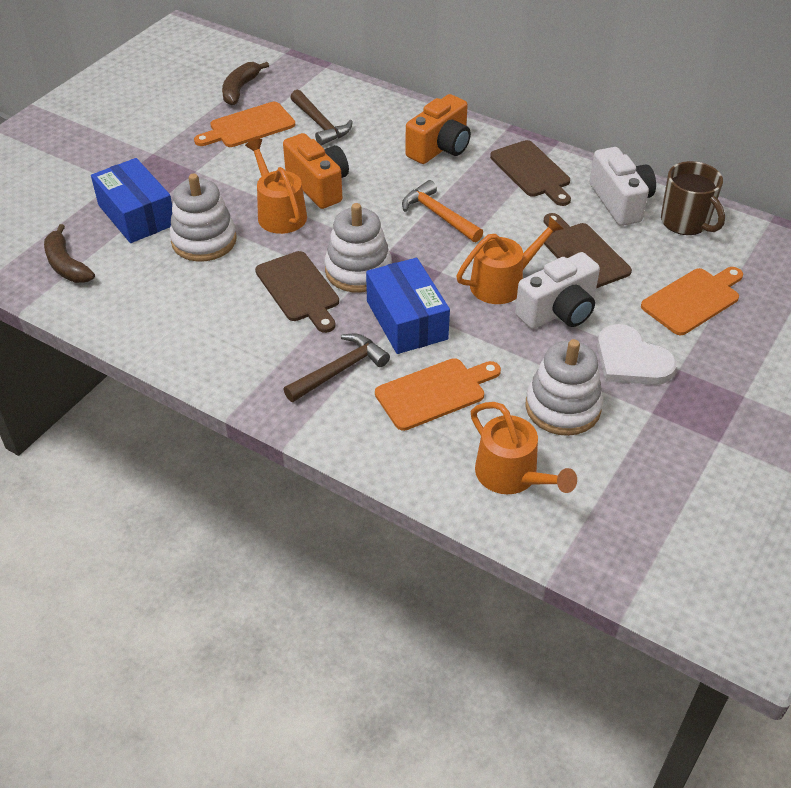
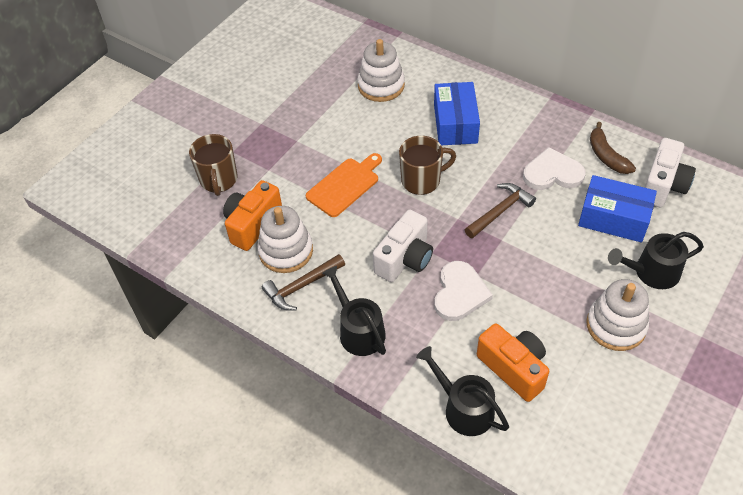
black watering can: 0 -> 3
brown banana: 2 -> 1
brown cutting board: 3 -> 0
brown mug: 1 -> 2
orange cutting board: 3 -> 1
orange hammer: 1 -> 0
orange watering can: 3 -> 0
white heart: 1 -> 2

